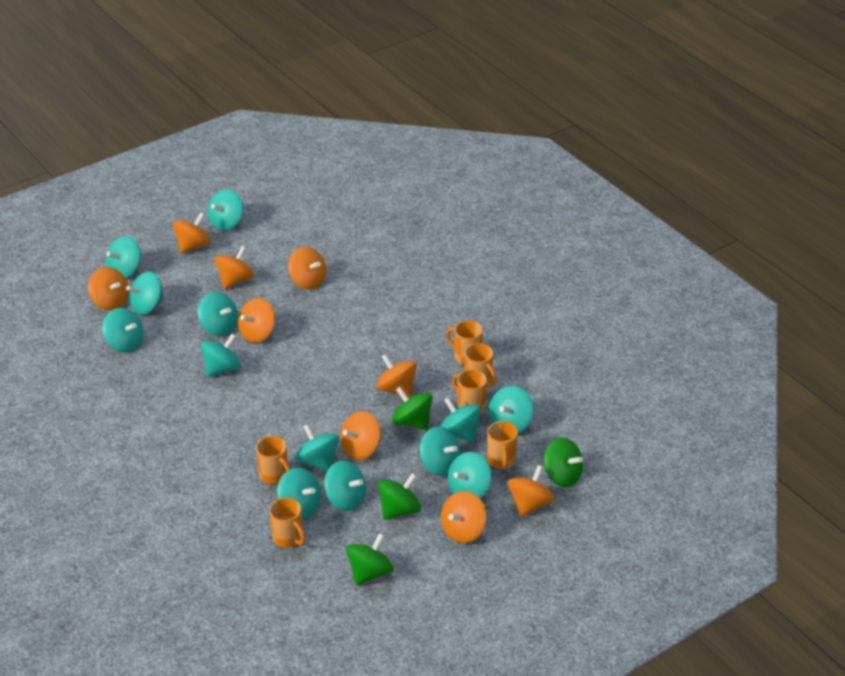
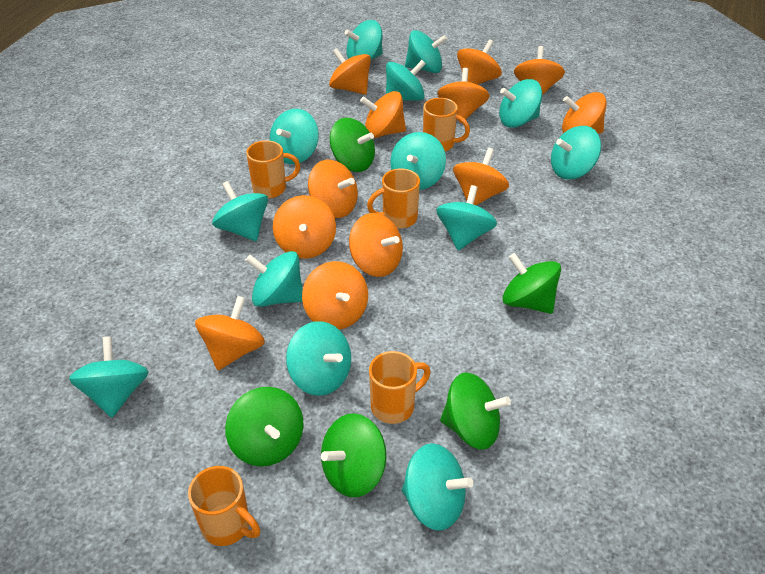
green spinning top: 4 -> 5
orange mug: 6 -> 5
orange spinning top: 9 -> 12

